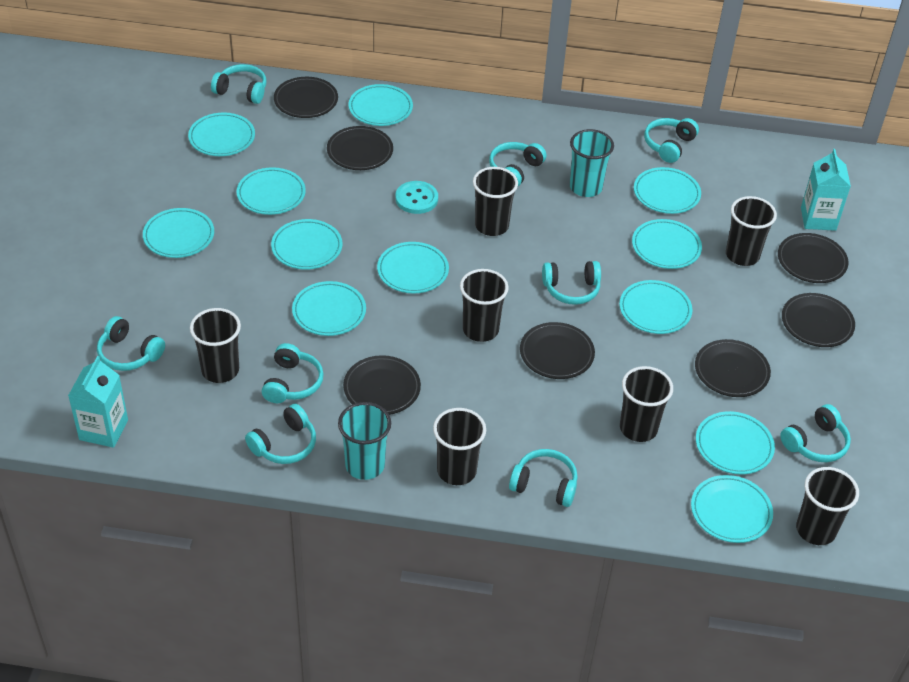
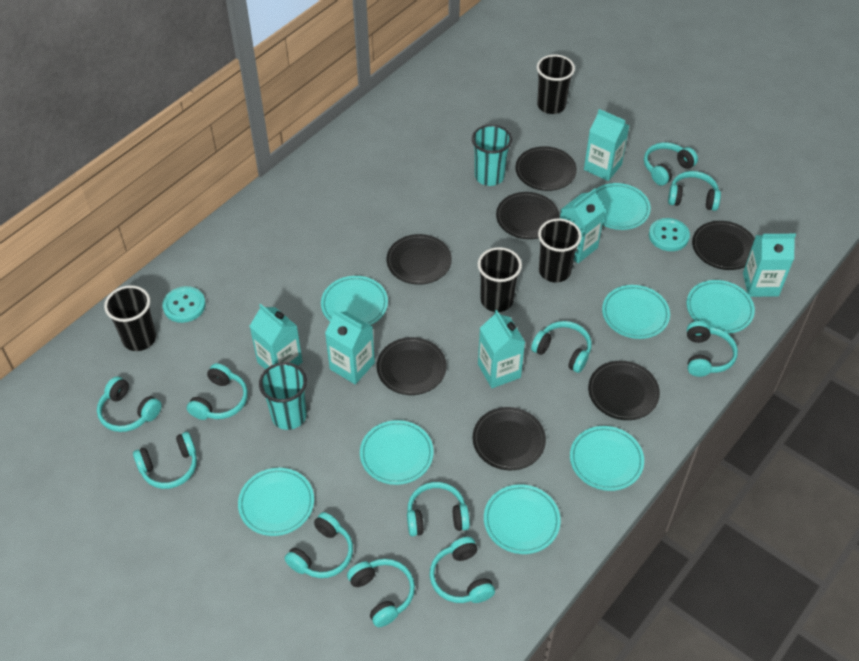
black cup: 7 -> 4
turquoise button: 1 -> 2
turquoise carton: 2 -> 6
turquoise headphones: 9 -> 11
turquoise plate: 12 -> 8

